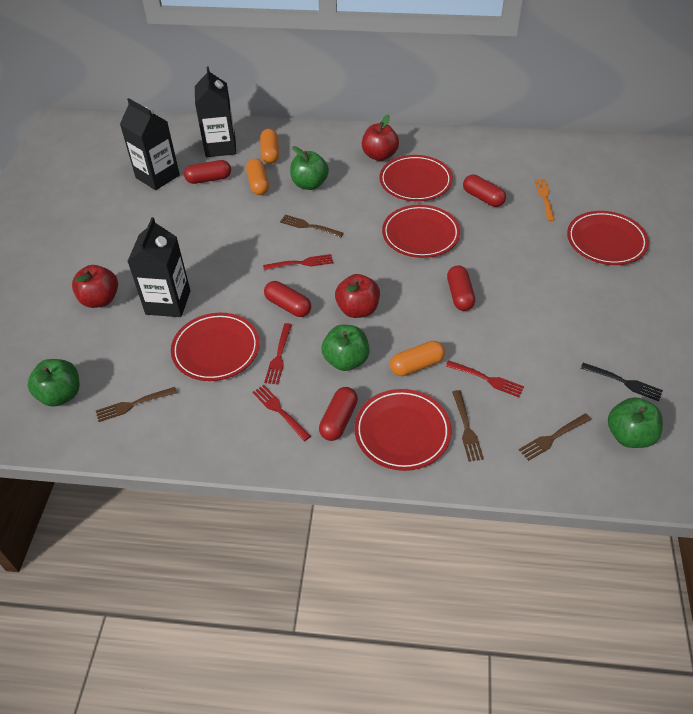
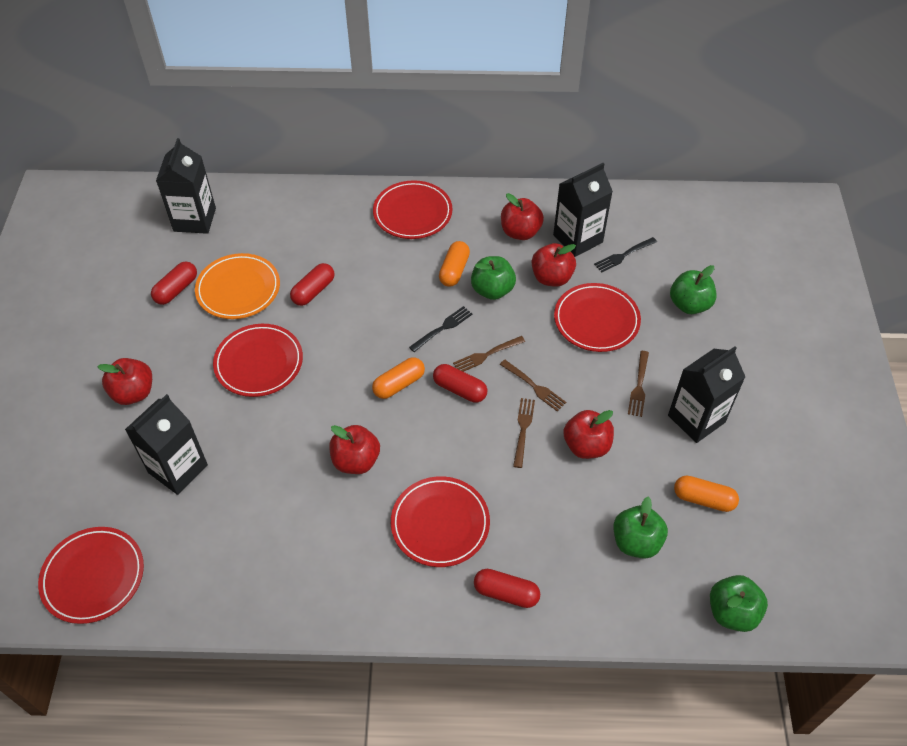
black carton: 3 -> 4
black fork: 1 -> 2
orange fork: 1 -> 0
orange plate: 0 -> 1
red apple: 3 -> 5
red capsule: 5 -> 4
red fork: 4 -> 0

